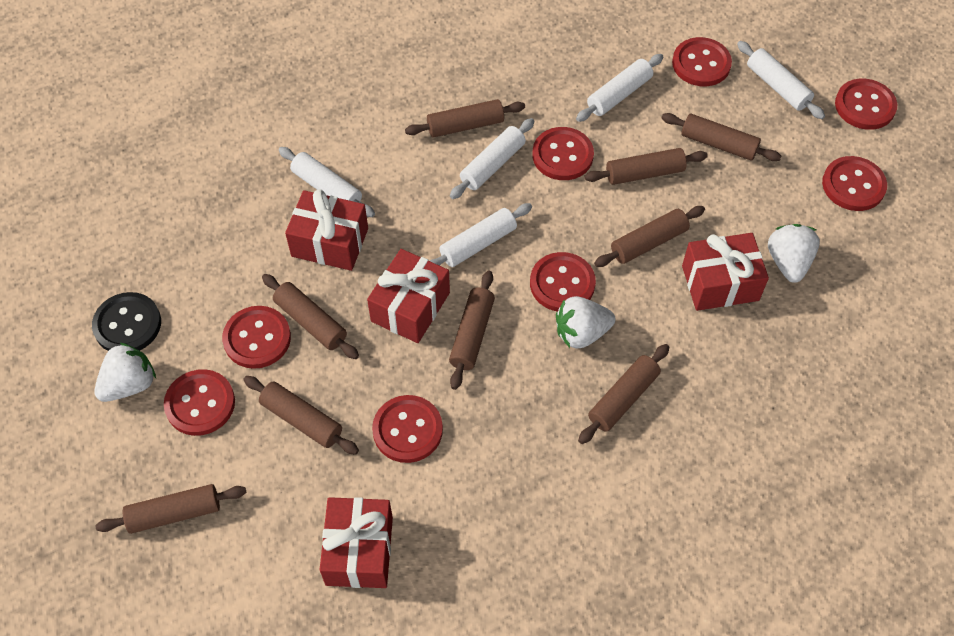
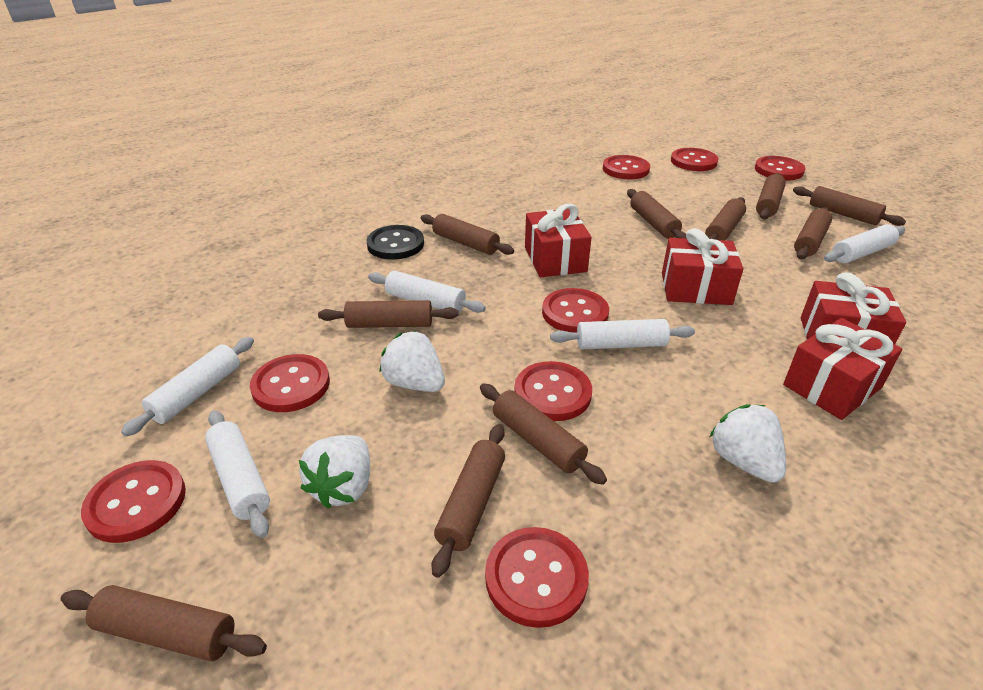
brown rolling pin: 9 -> 10

